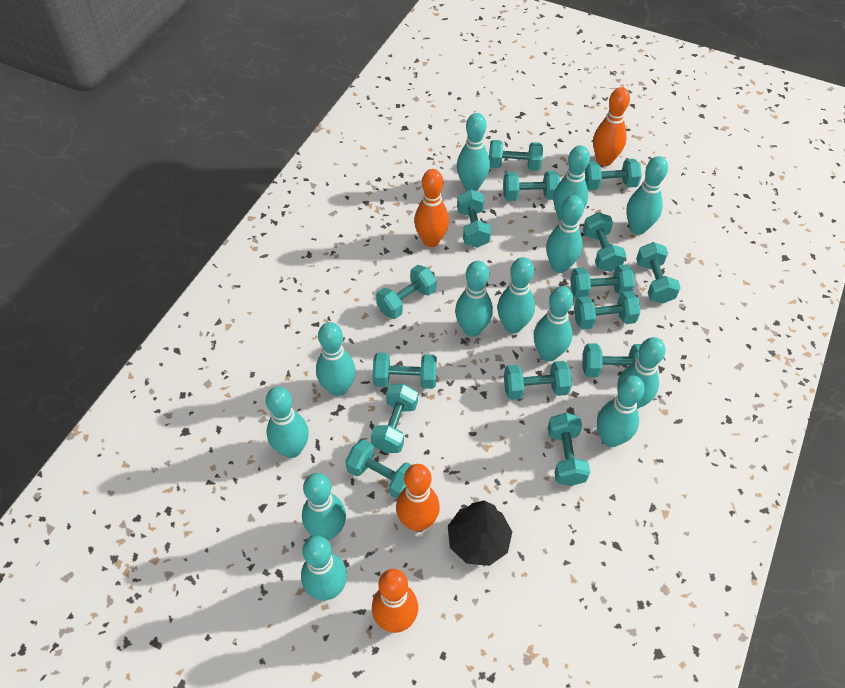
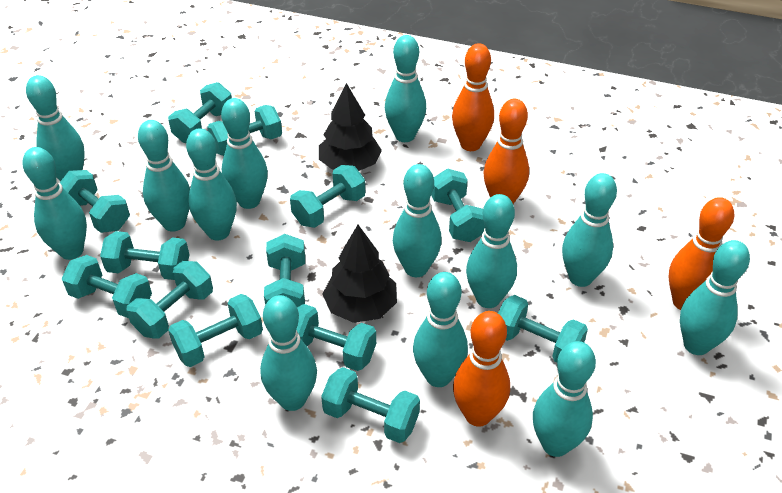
black tree: 1 -> 2
turquoise dumbbell: 15 -> 13

